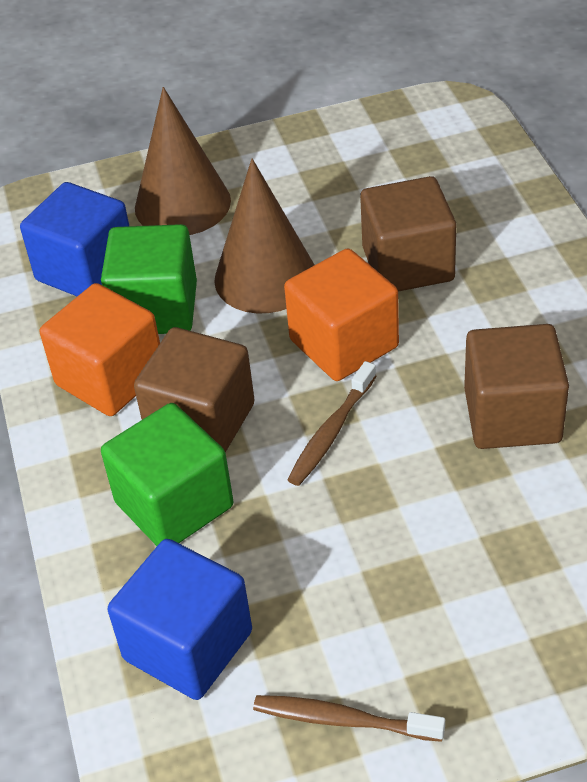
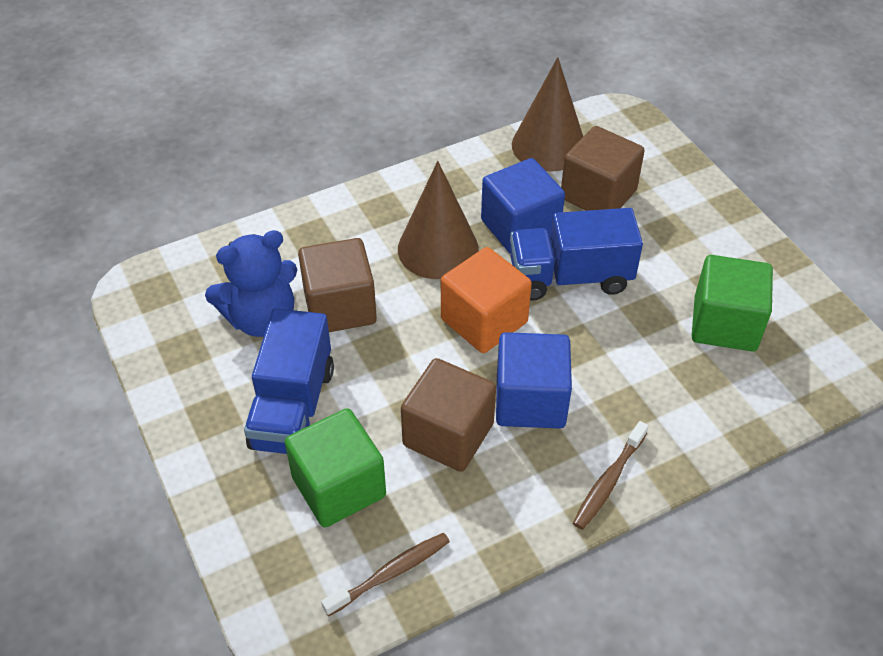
blue teddy bear: 0 -> 1
blue truck: 0 -> 2
orange cube: 2 -> 1

